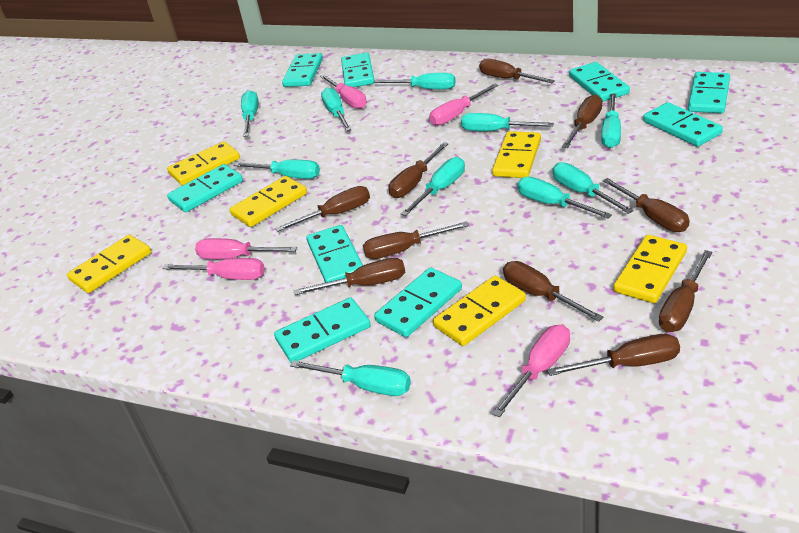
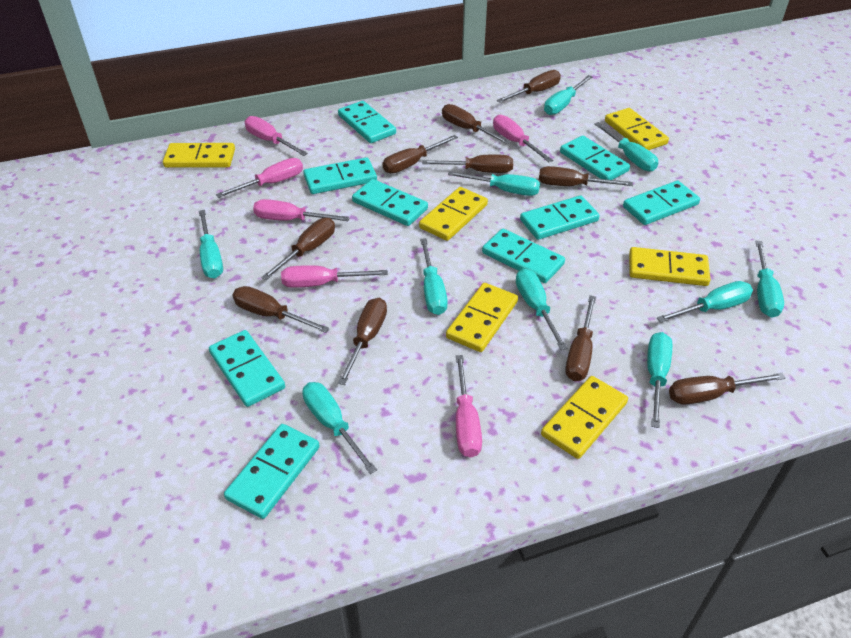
pink screwdriver: 5 -> 6

